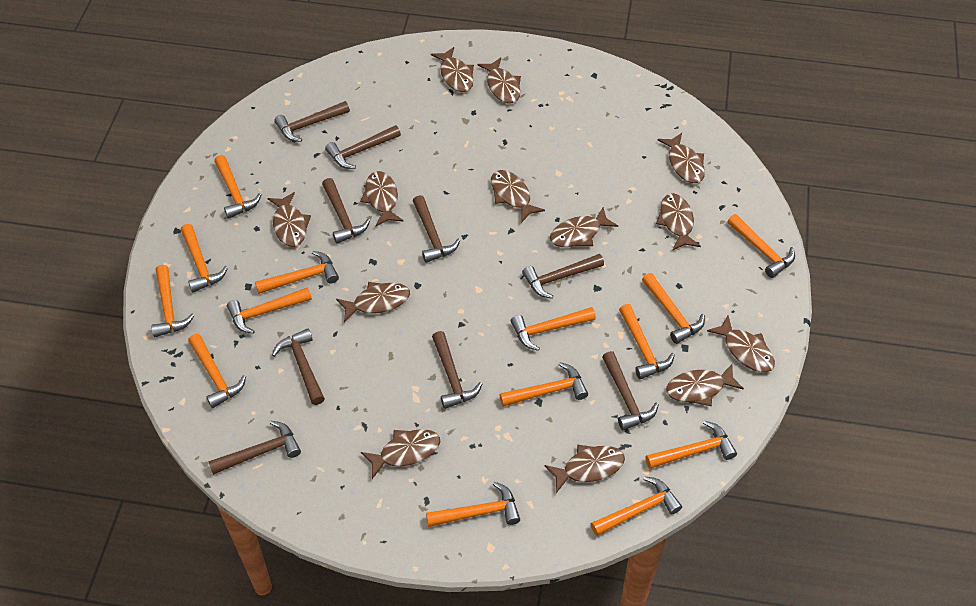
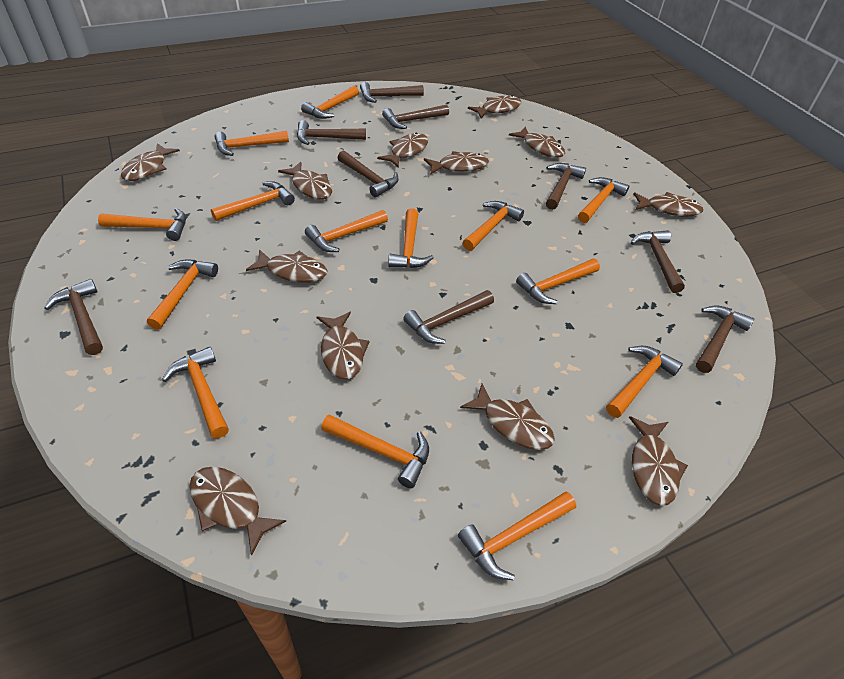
brown fish: 13 -> 12

